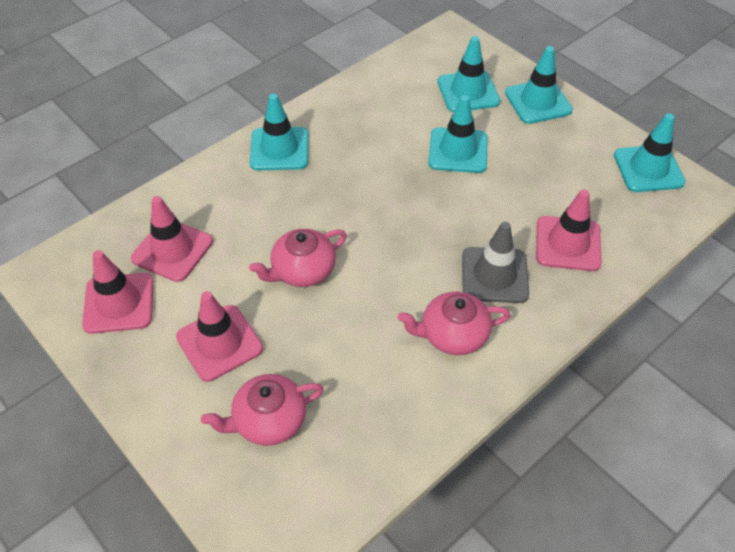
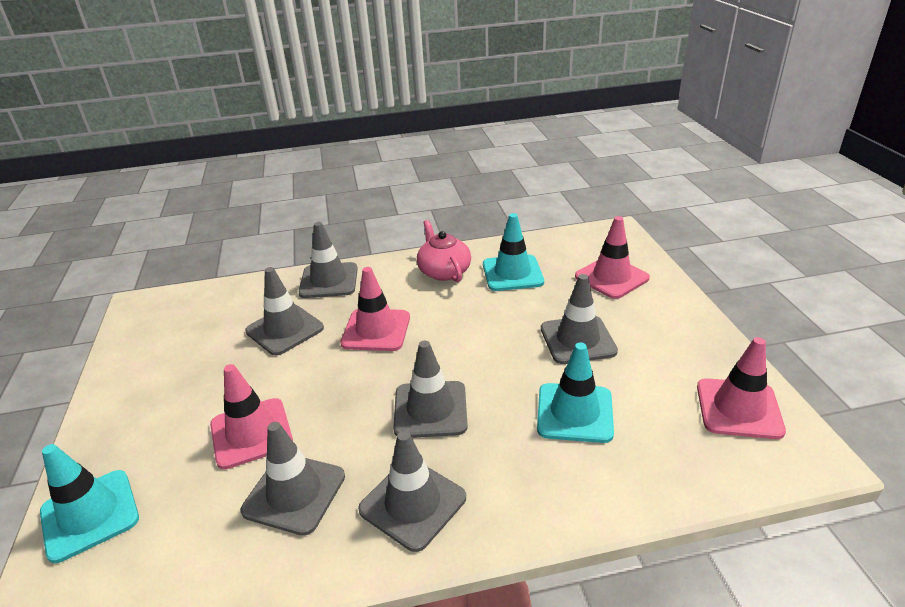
grey traffic cone: 1 -> 6
pink teapot: 3 -> 1
turquoise traffic cone: 5 -> 3

